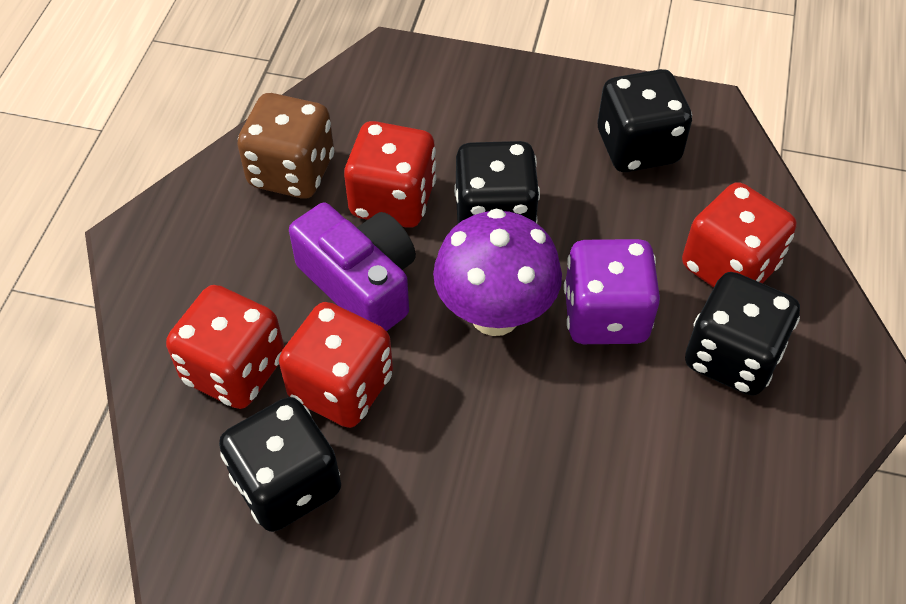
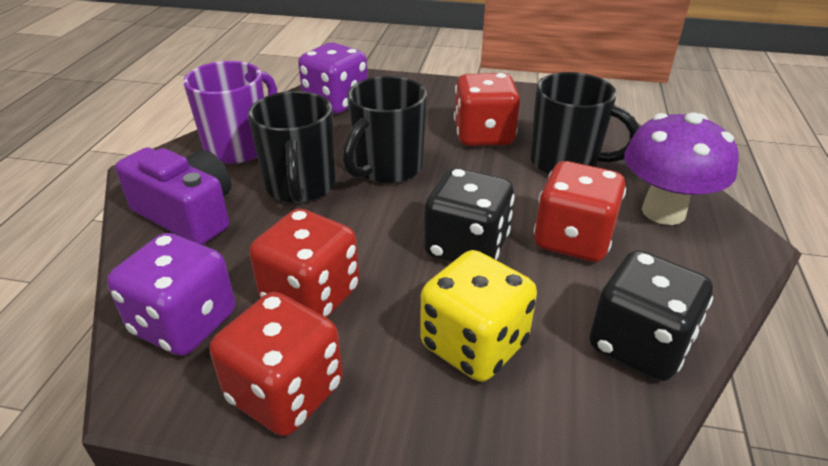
black dice: 4 -> 2
black mug: 0 -> 3
brown dice: 1 -> 0
purple dice: 1 -> 2
purple mug: 0 -> 1
yellow dice: 0 -> 1

